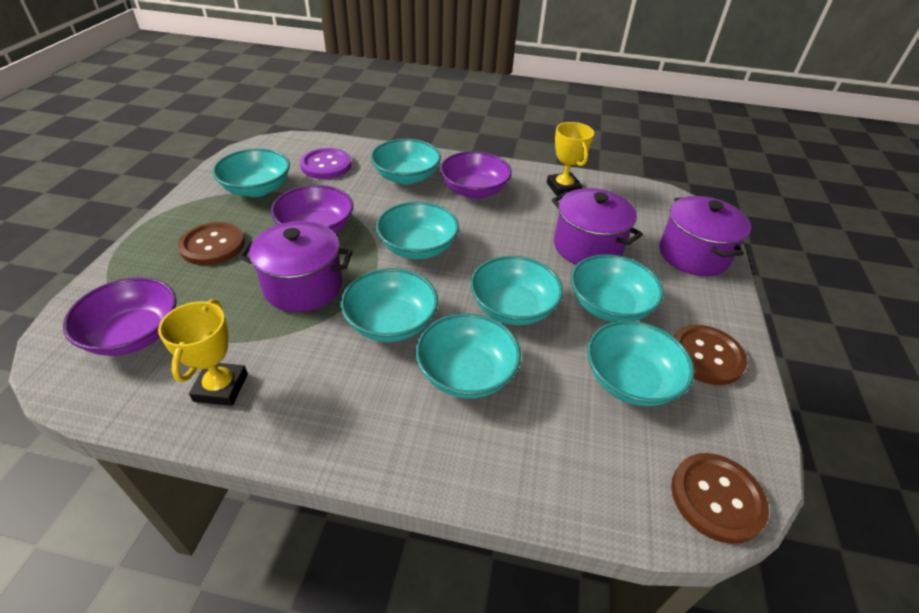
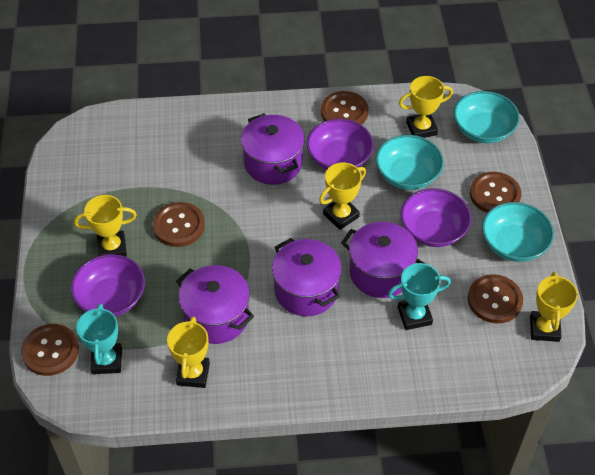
brown button: 3 -> 5
purple button: 1 -> 0
purple pot: 3 -> 4
turquoise bowl: 8 -> 3
turquoise trophy: 0 -> 2
yellow trophy: 2 -> 5

